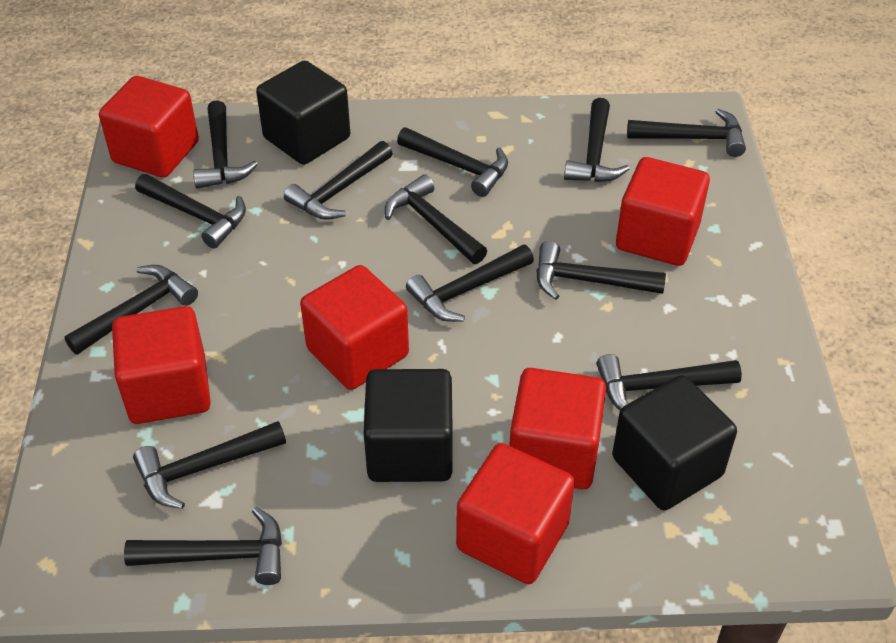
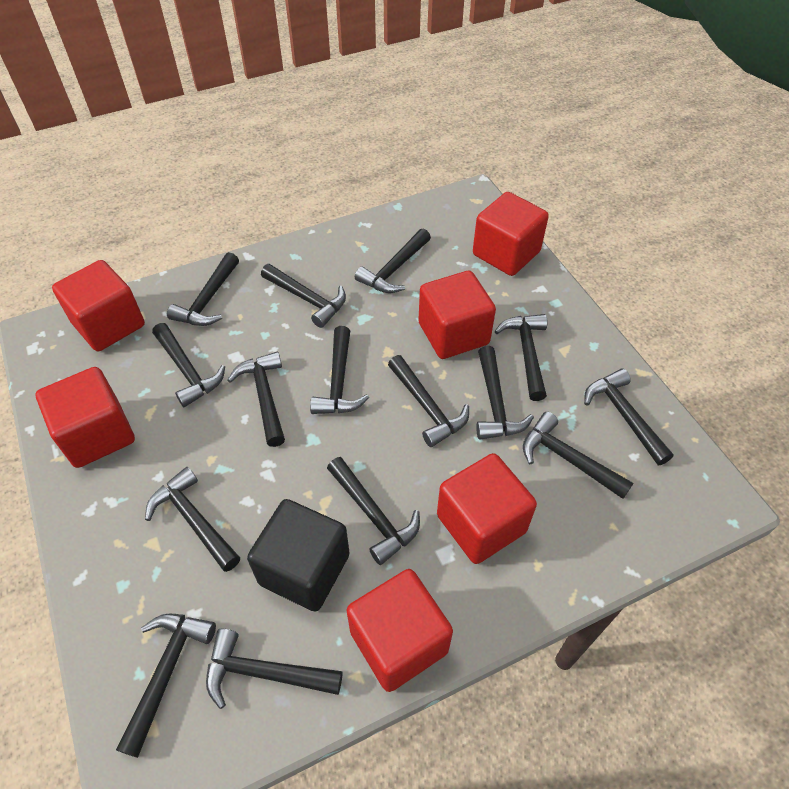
black cube: 3 -> 1
black hammer: 13 -> 15

